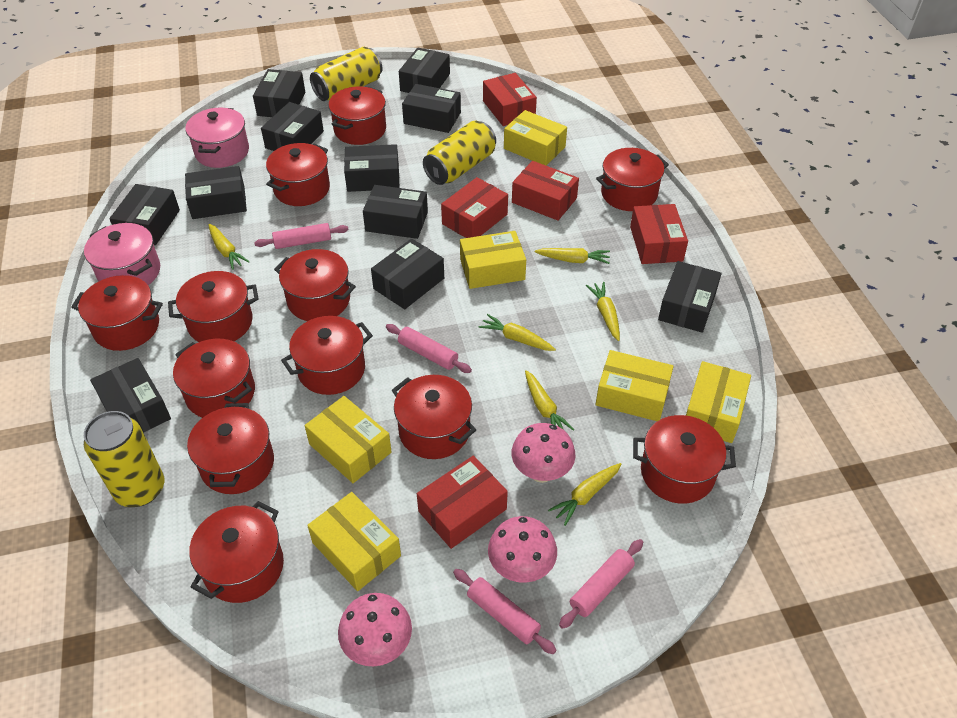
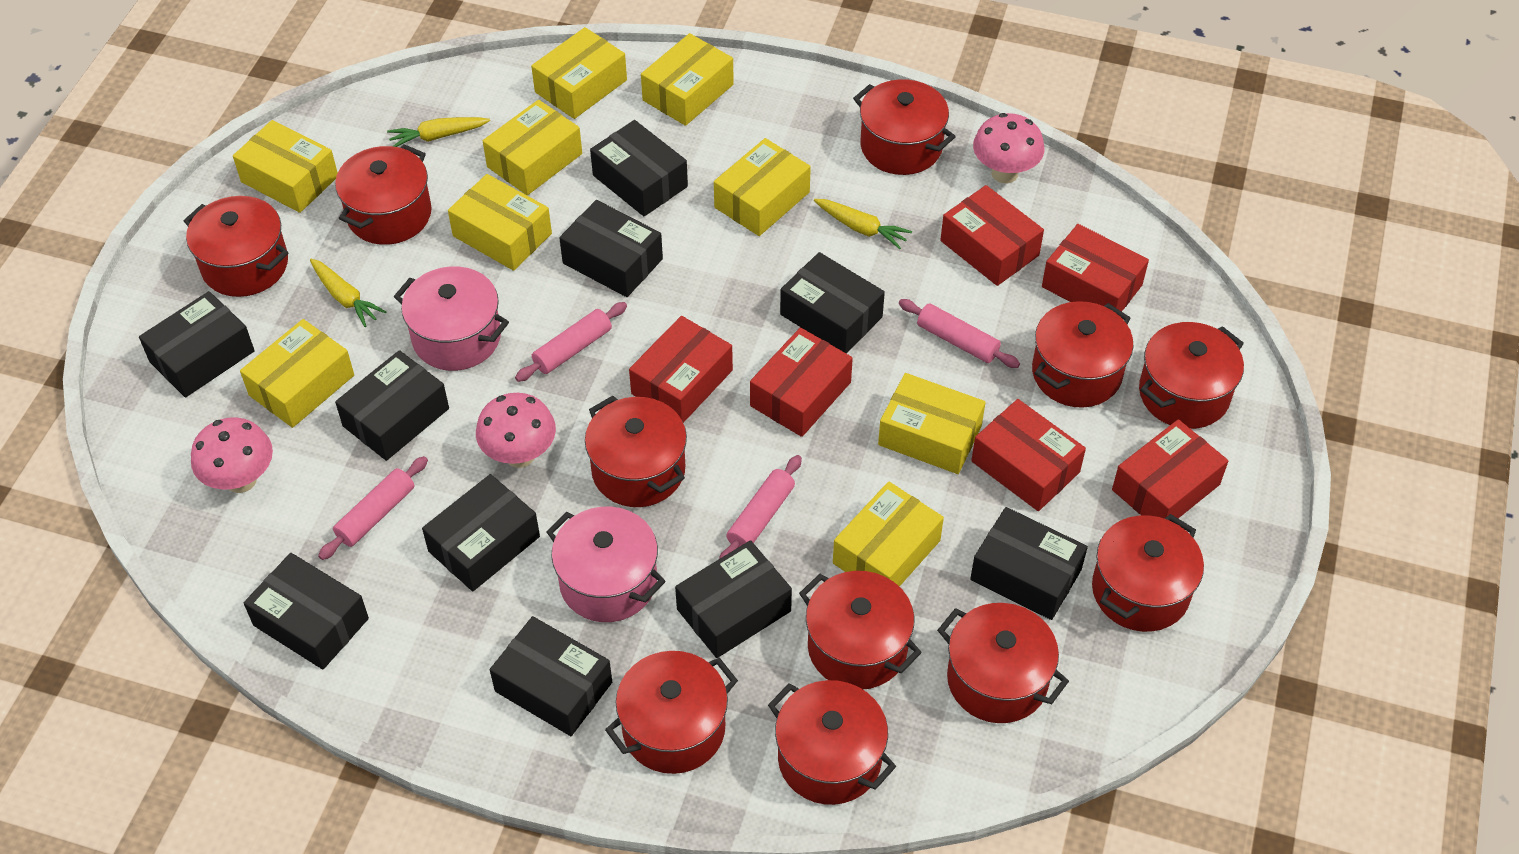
black box: 11 -> 10
red box: 5 -> 6
red pot: 12 -> 11
yellow box: 6 -> 9
yellow can: 3 -> 0
yellow carrot: 6 -> 3

